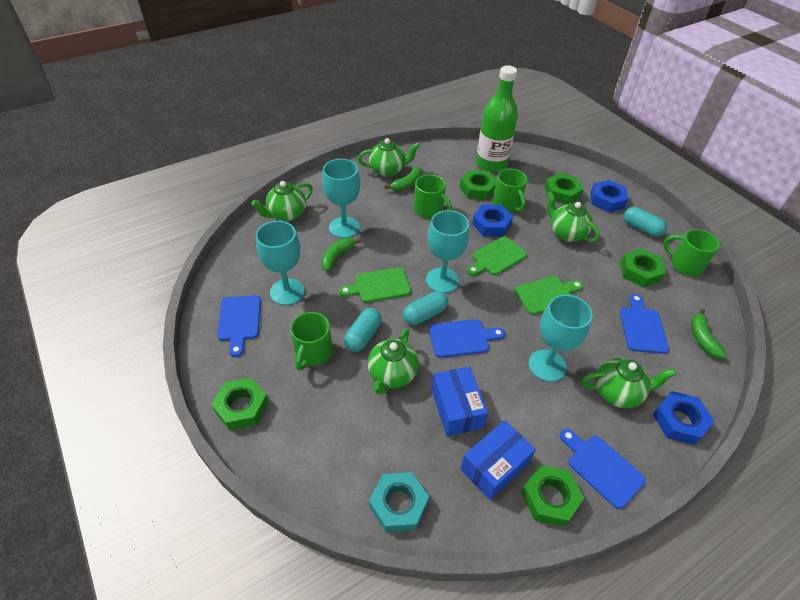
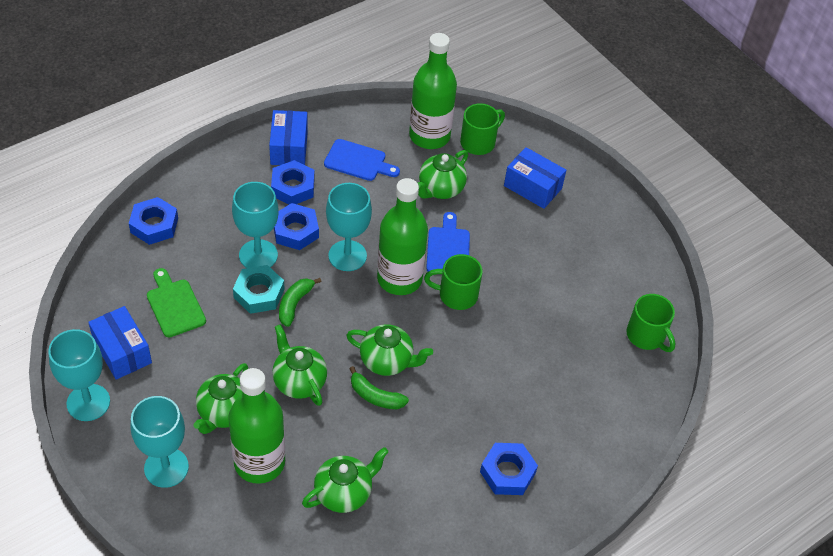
blue box: 2 -> 3
blue cutting board: 4 -> 2
blue nut: 3 -> 4
green banana: 3 -> 2
green bottle: 1 -> 3
green cutting board: 3 -> 1
green mug: 4 -> 3
green nut: 5 -> 0
turquoise capsule: 3 -> 0

